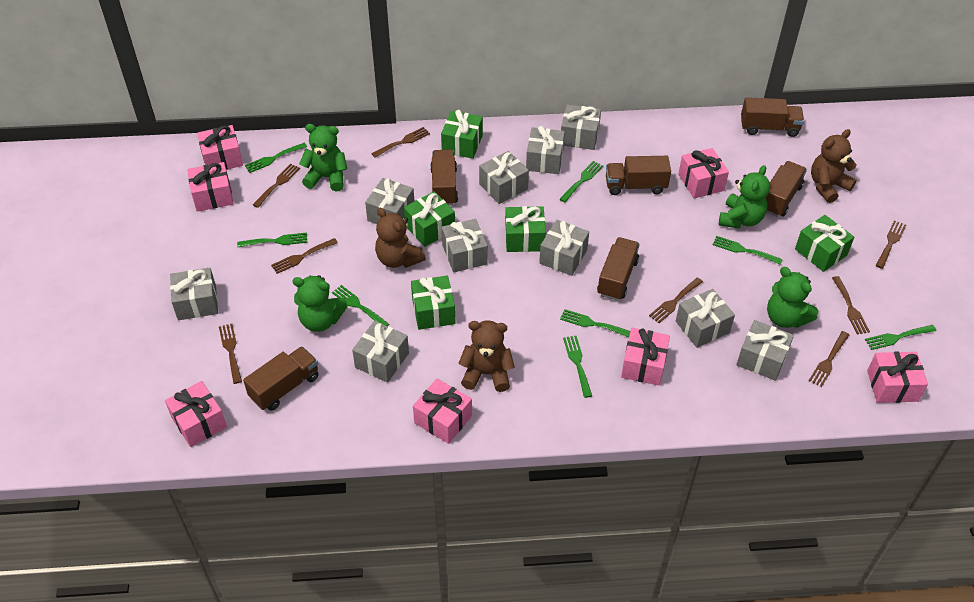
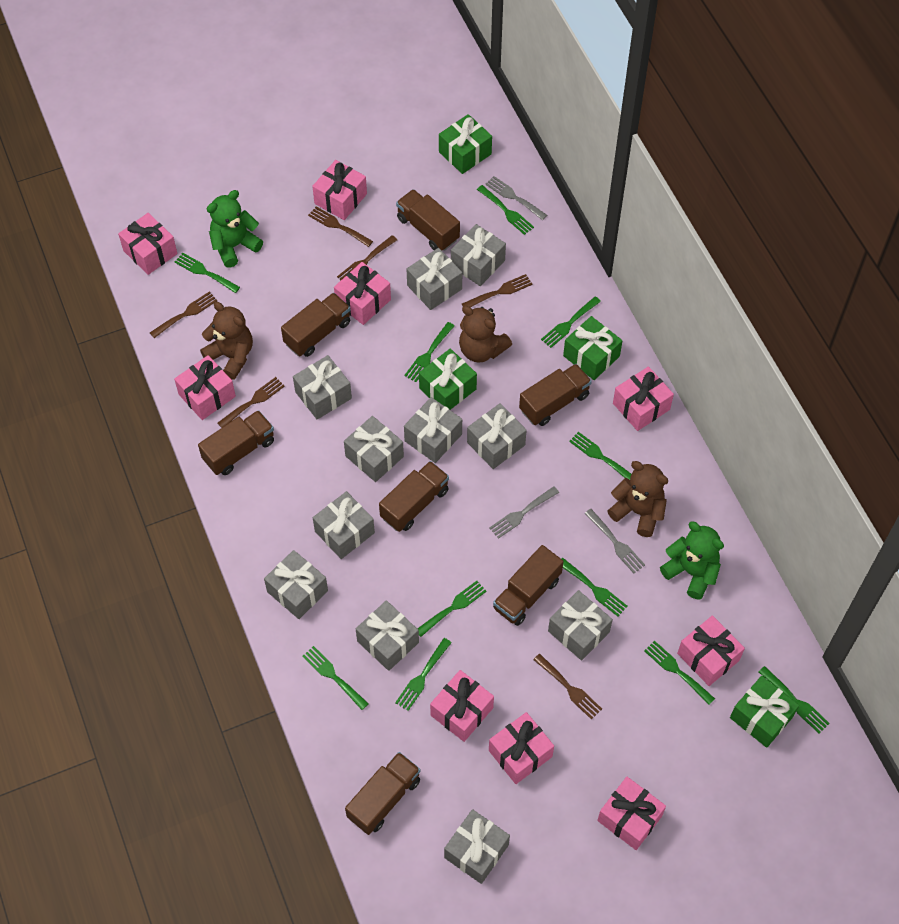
brown fork: 8 -> 6
brown truck: 6 -> 7
green fork: 8 -> 11
green gift: 5 -> 4
green teddy bear: 4 -> 2
grey fork: 0 -> 3
grey gift: 10 -> 11
pink gift: 7 -> 9

